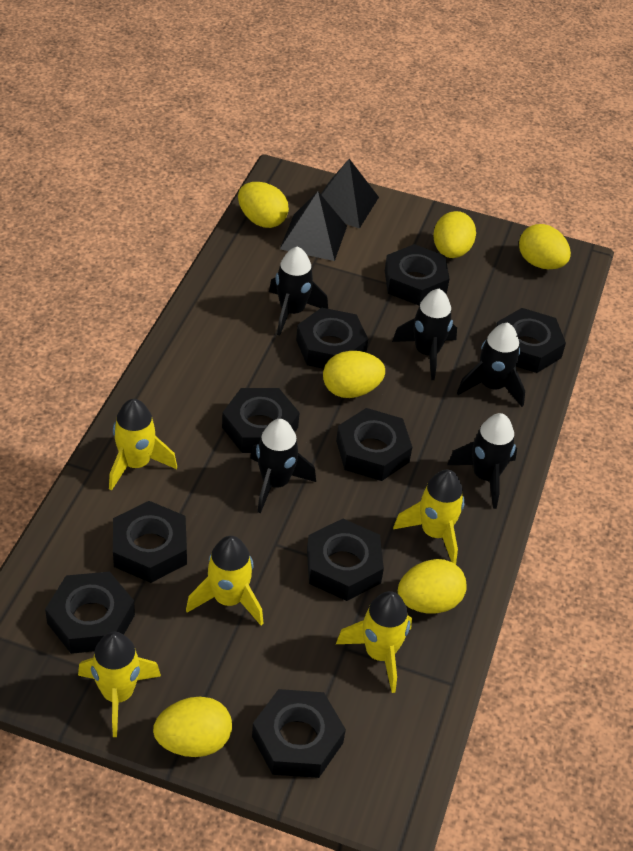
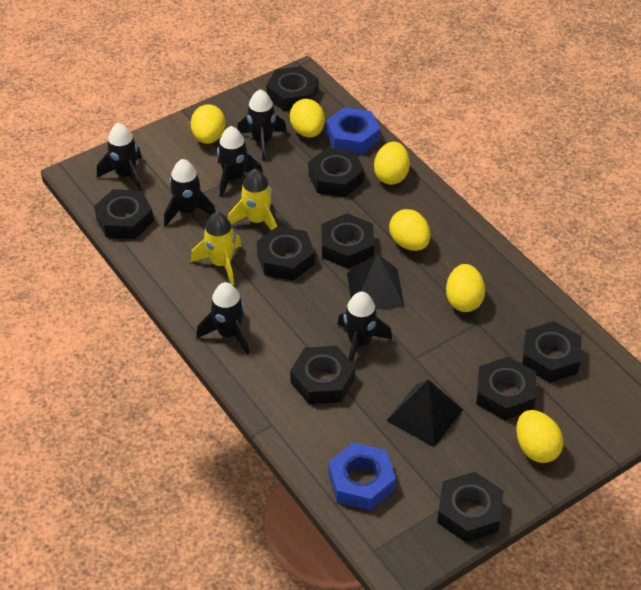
black rocket: 5 -> 6
blue nut: 0 -> 2
yellow rocket: 5 -> 2

